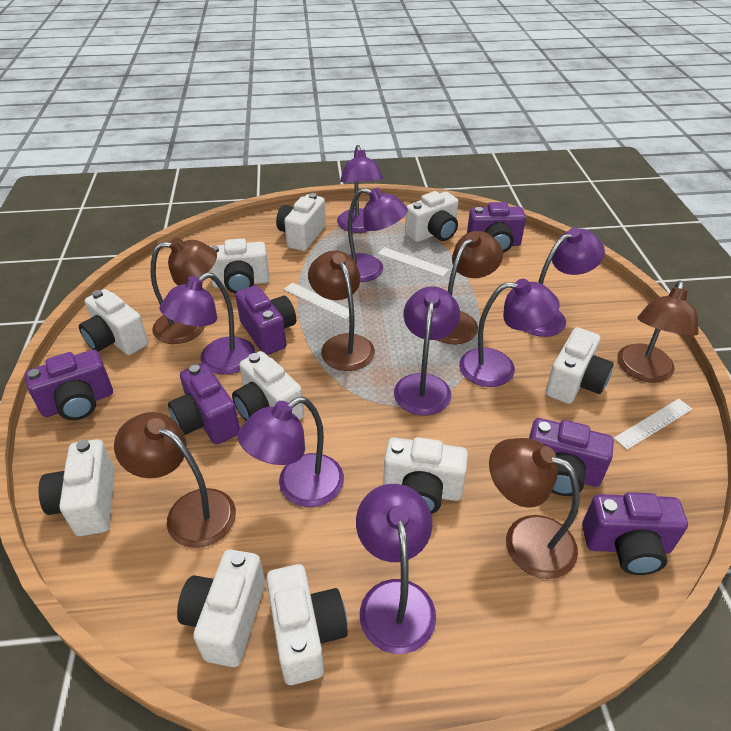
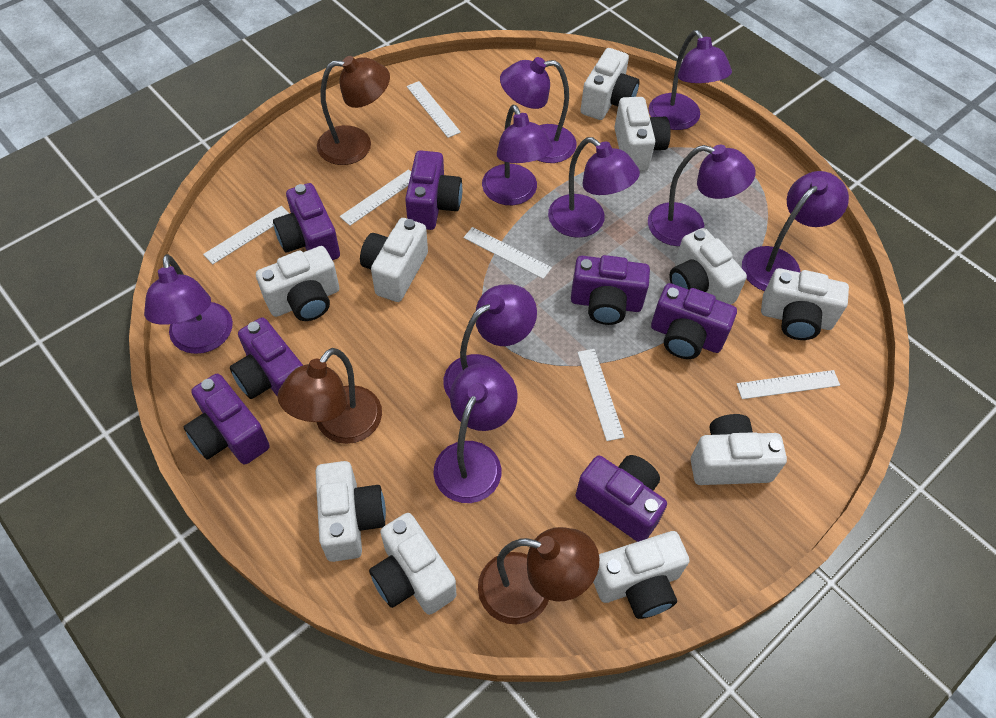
brown lamp: 6 -> 3
purple camera: 6 -> 7
purple lamp: 8 -> 9
white ruler: 3 -> 6

